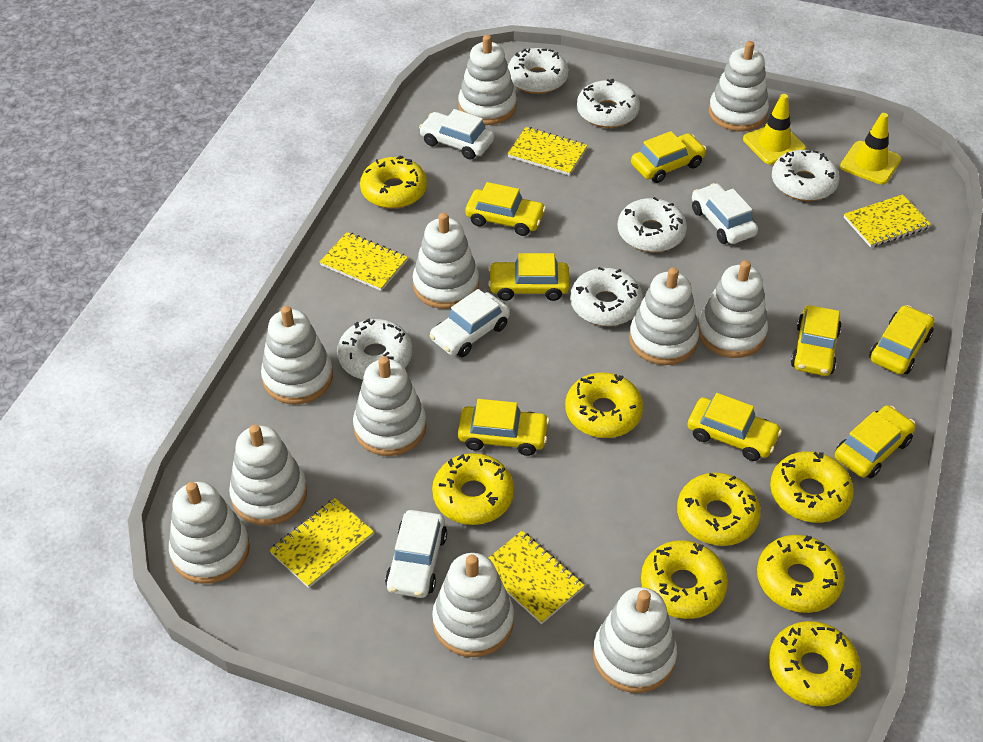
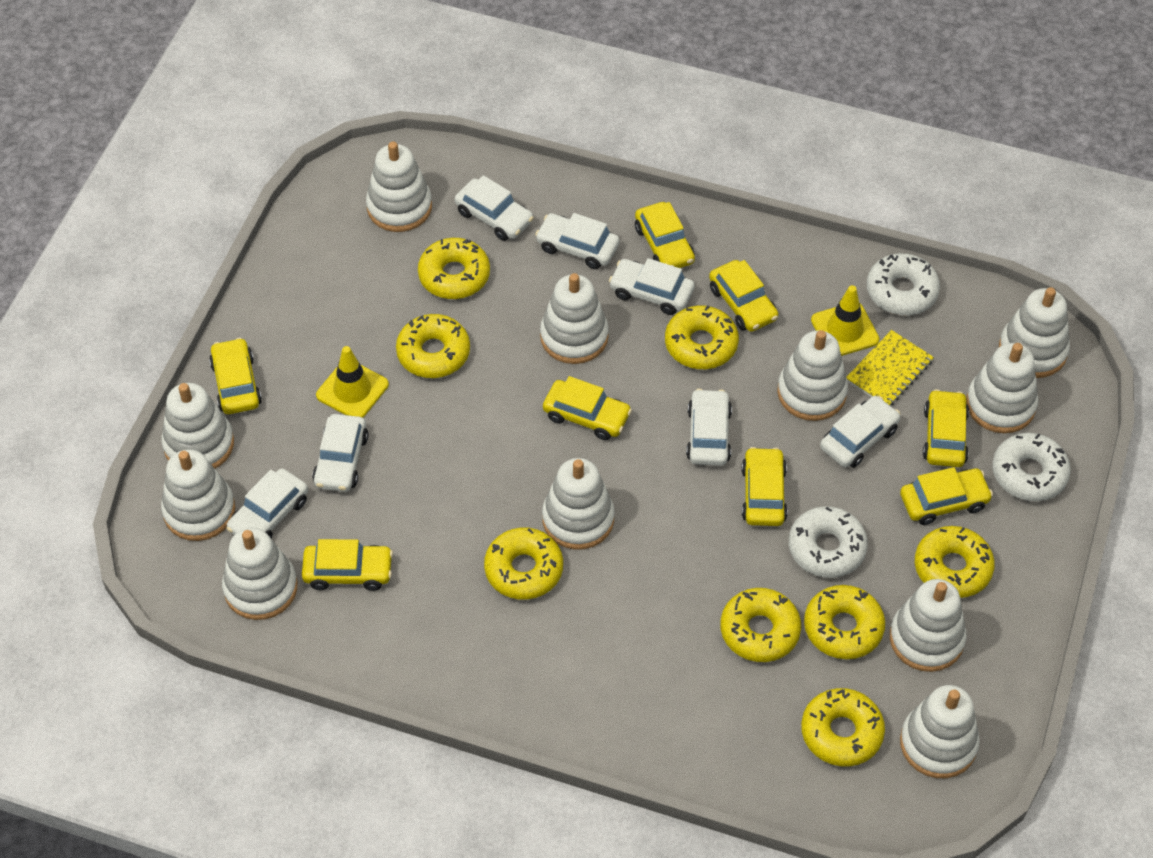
white car: 4 -> 7
white donut: 6 -> 3
yellow notebook: 5 -> 1

